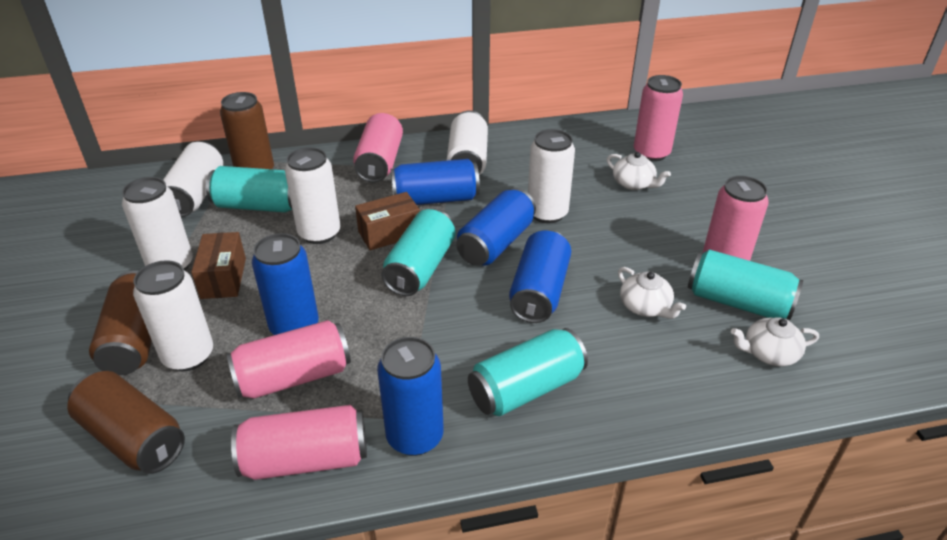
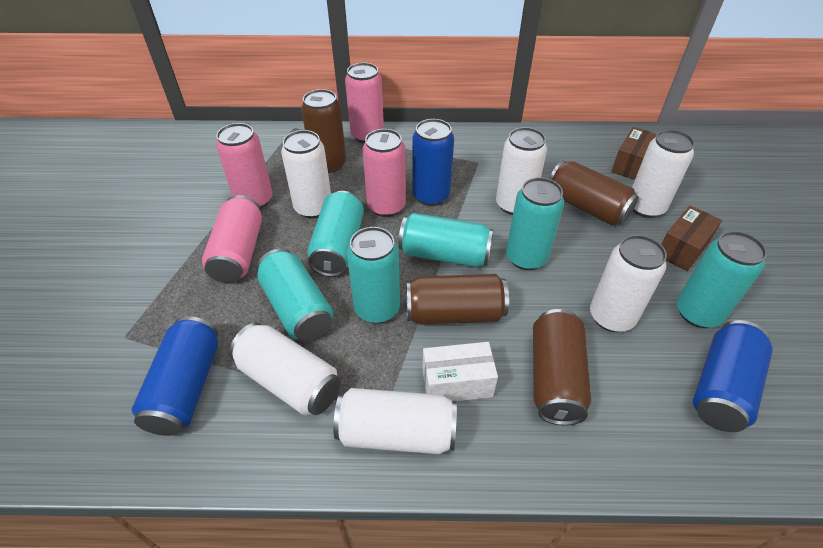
blue can: 5 -> 3
brown can: 3 -> 4
pink can: 5 -> 4
turquoise can: 4 -> 6
white box: 0 -> 1
white teapot: 3 -> 0

